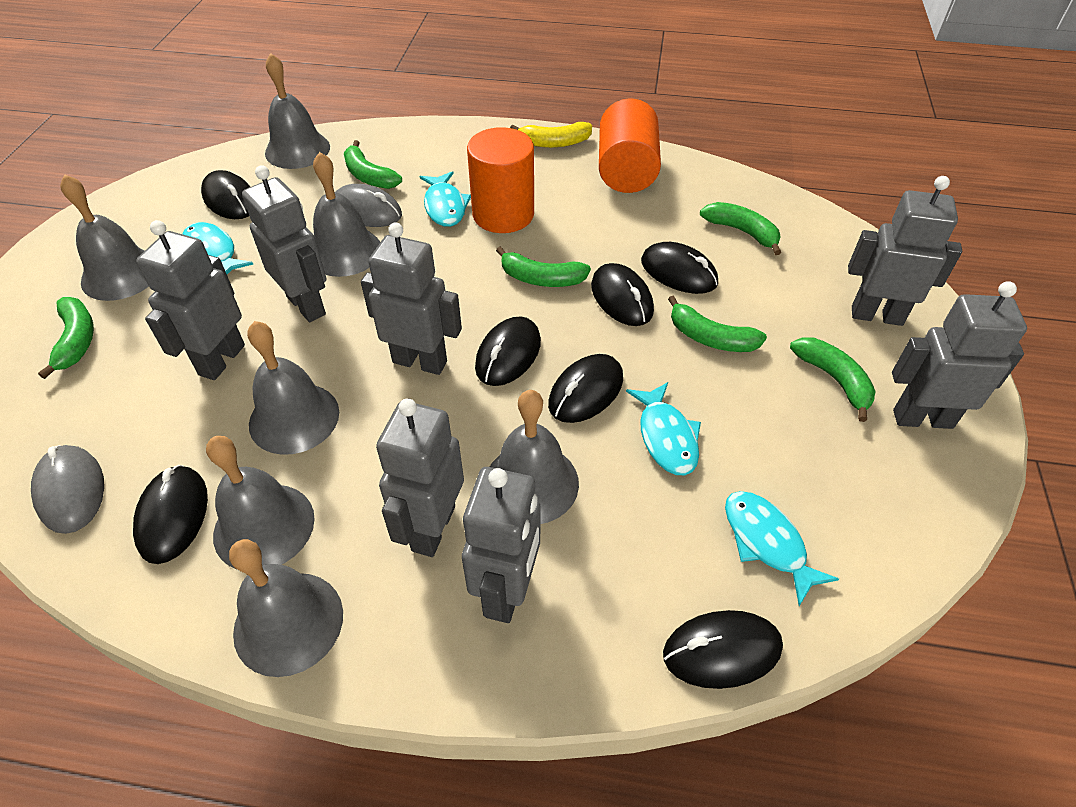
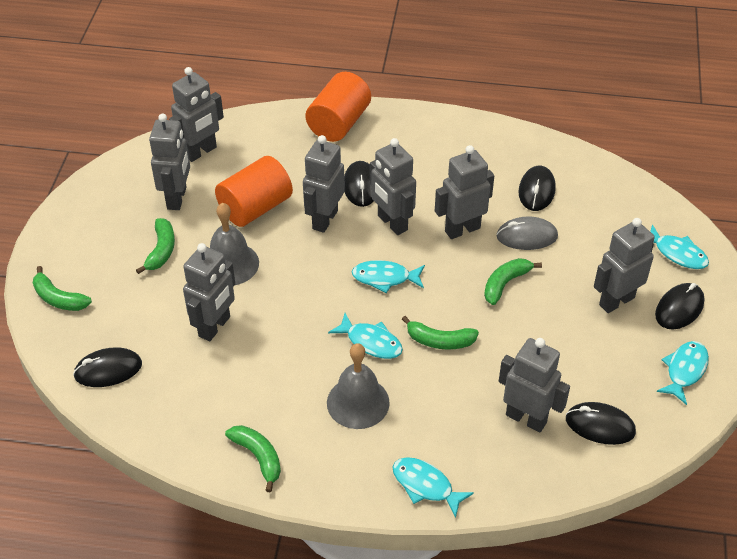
black mouse: 7 -> 5
green banana: 6 -> 5
grey bell: 7 -> 2
grey mouse: 2 -> 1
grey robot: 7 -> 8
turquoise fish: 4 -> 5
yellow banana: 1 -> 0

